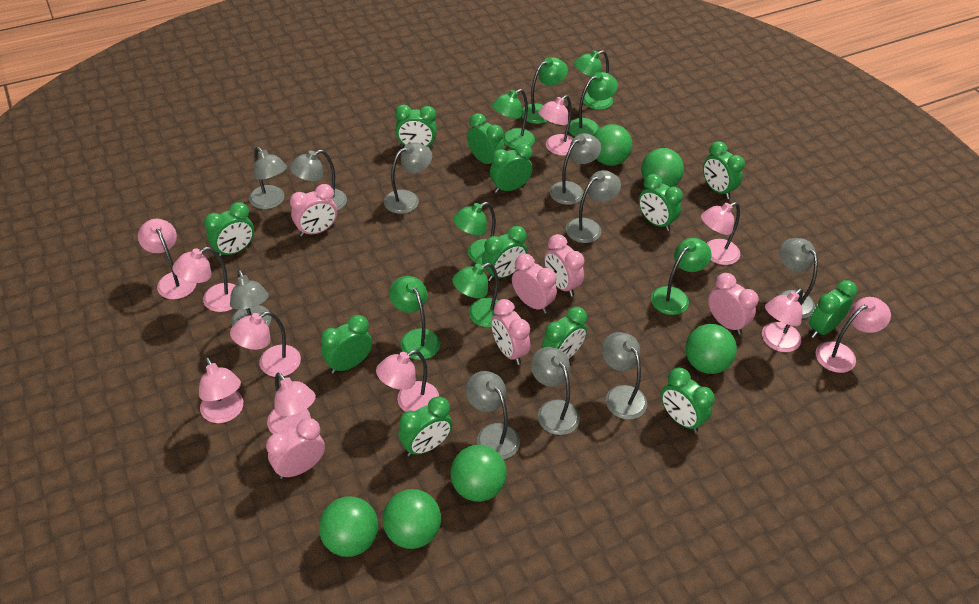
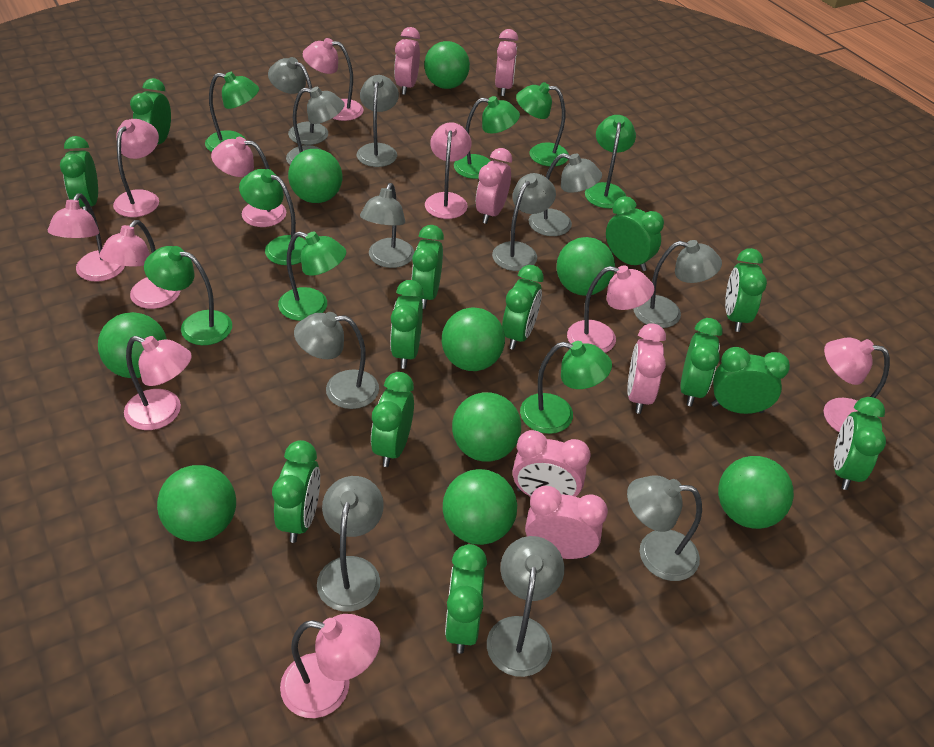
green ball: 6 -> 9
green clock: 12 -> 13
grey lamp: 10 -> 11

